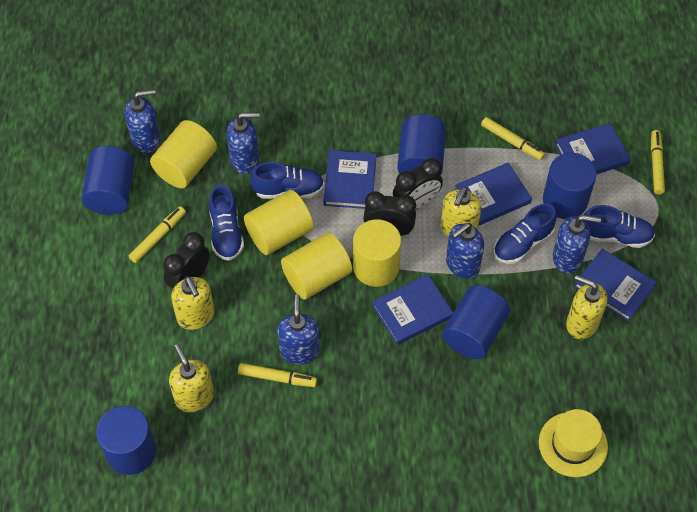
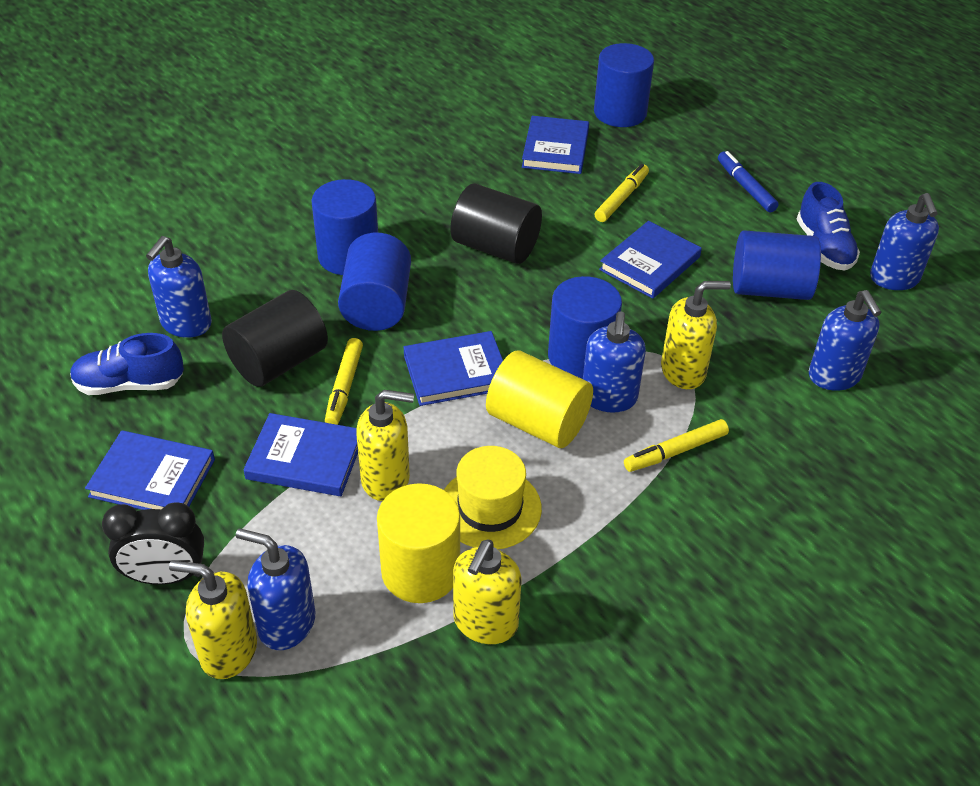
black clock: 3 -> 1
black cylinder: 0 -> 2
blue marker: 0 -> 1
blue shoe: 4 -> 2
yellow cylinder: 4 -> 2
yellow marker: 4 -> 3

